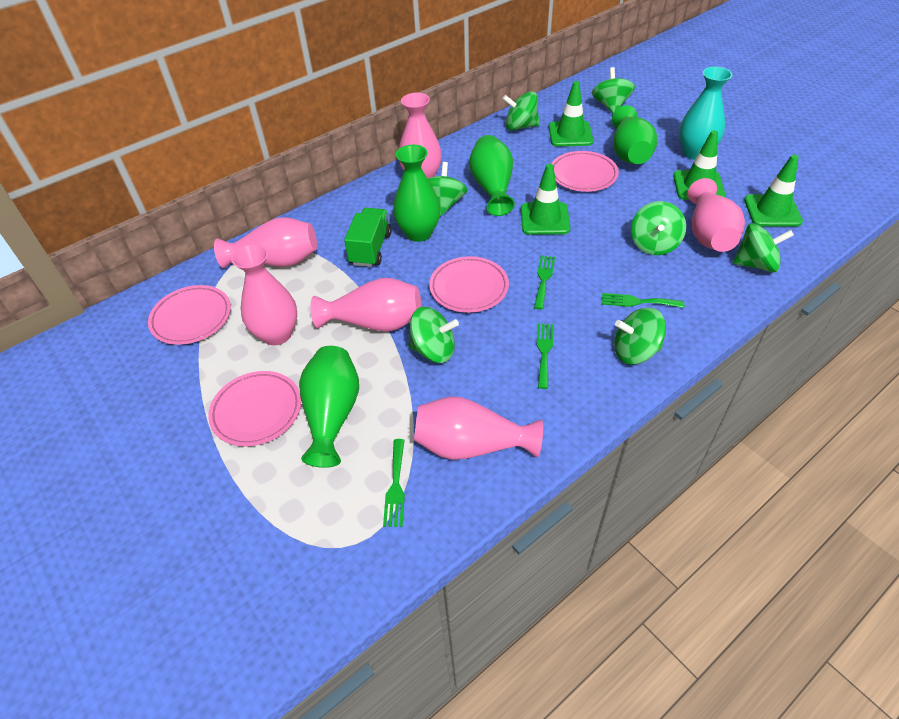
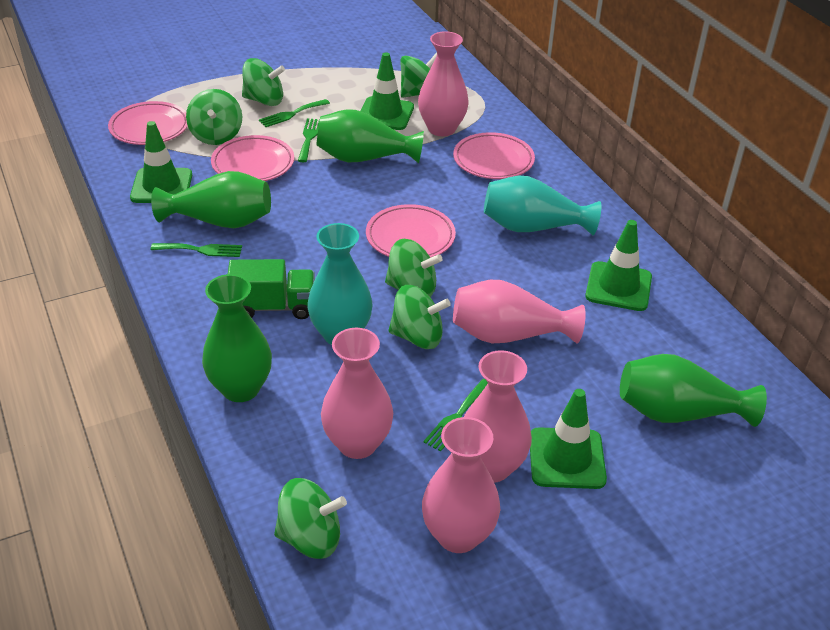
green spinning top: 7 -> 6
pink vase: 6 -> 5
turquoise vase: 1 -> 2

